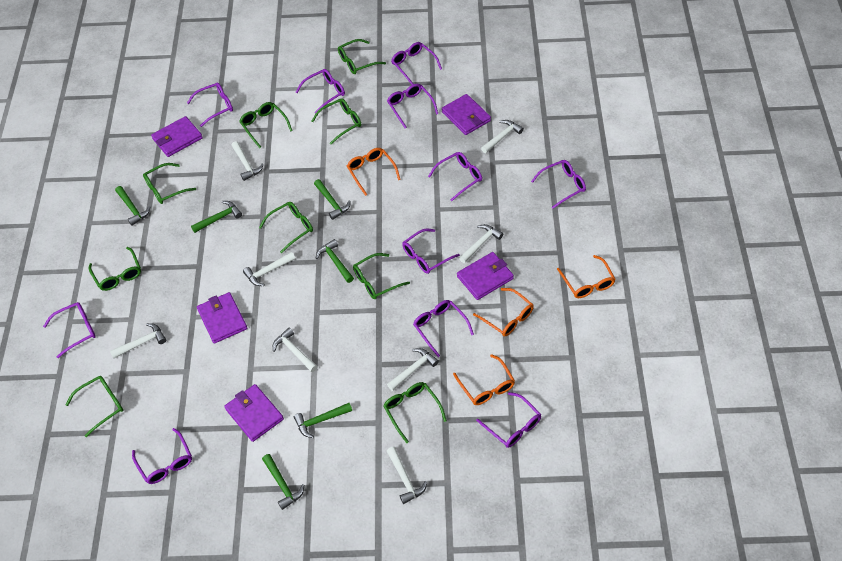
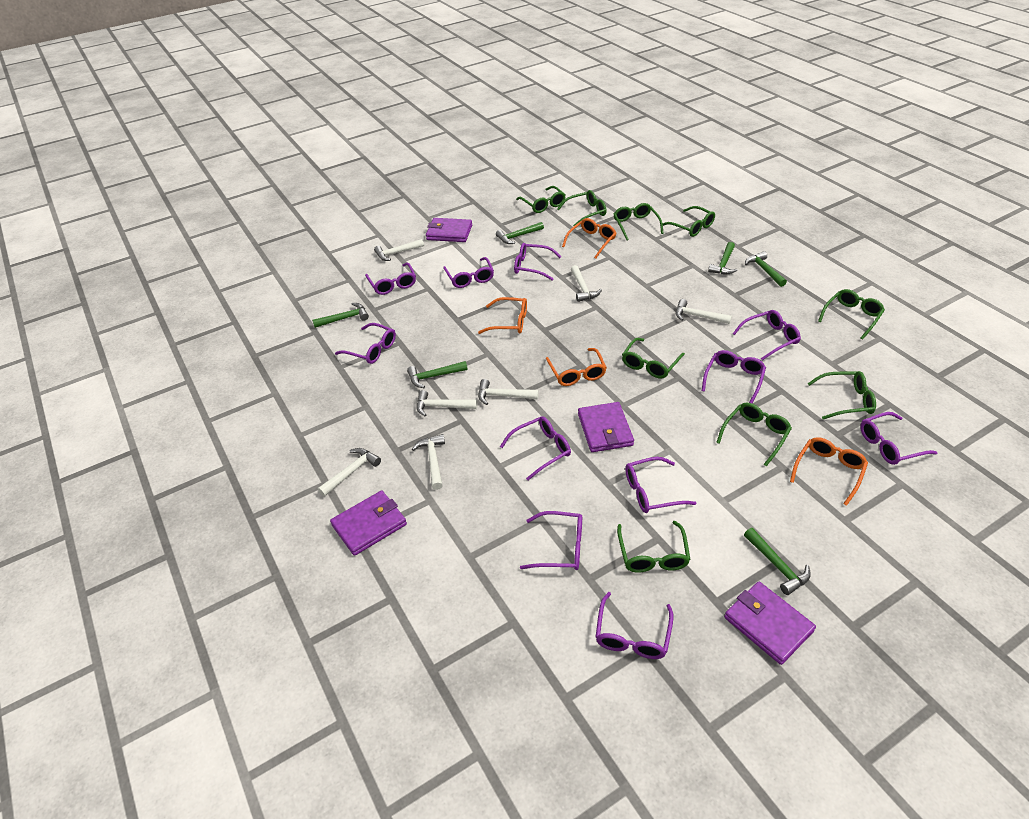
purple wallet: 5 -> 4
white hammer: 8 -> 7

